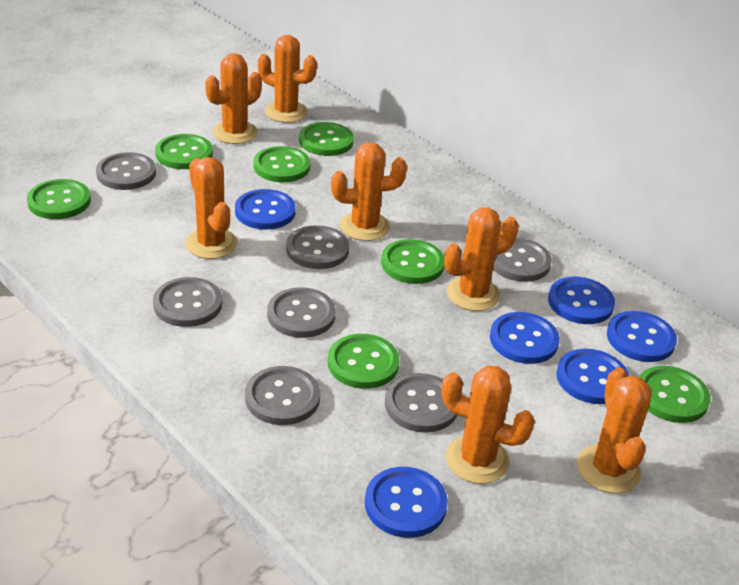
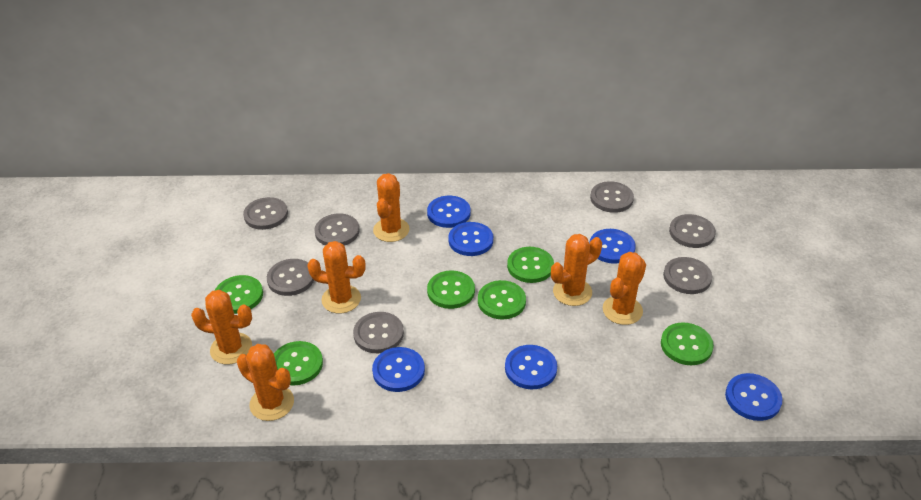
green button: 7 -> 6
orange cactus: 7 -> 6

